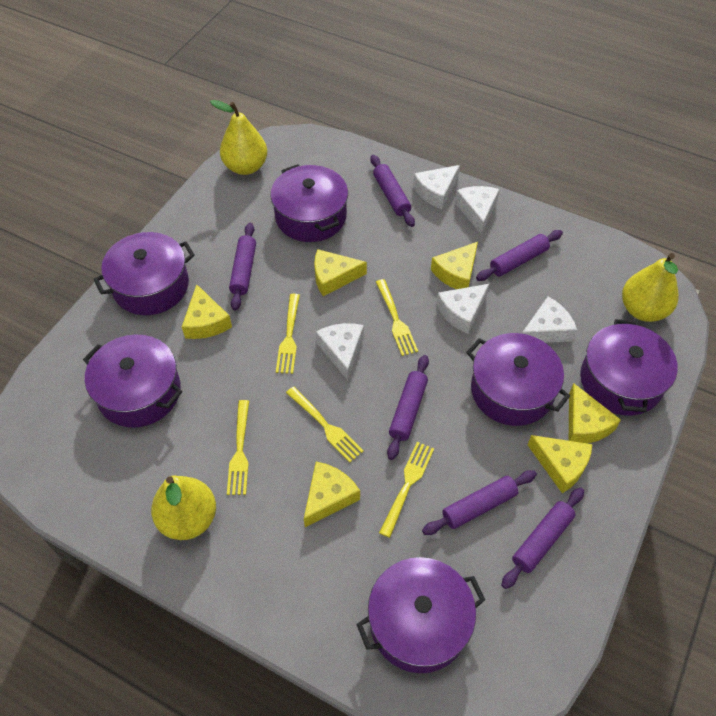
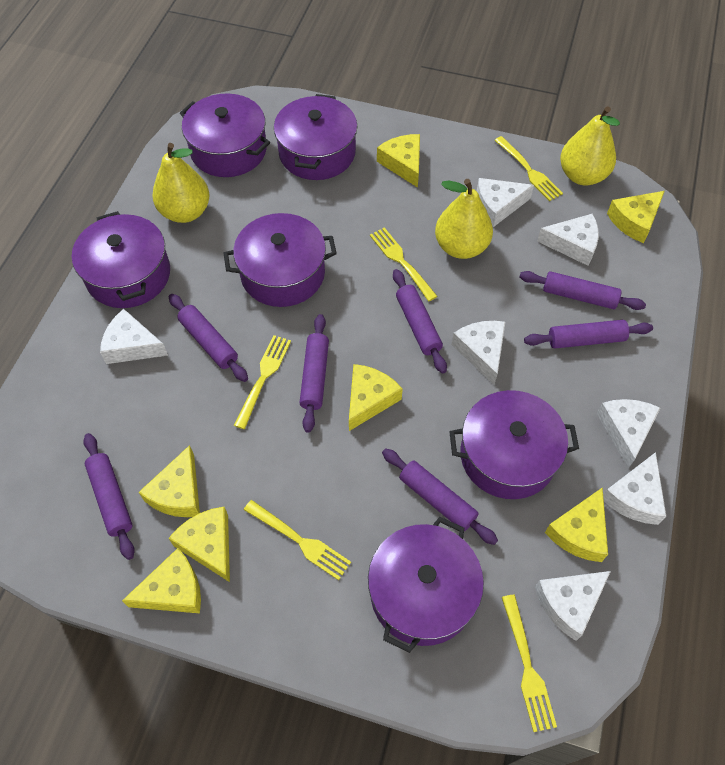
purple rolling pin: 6 -> 7
white cheese: 5 -> 7
yellow cheese: 6 -> 7

